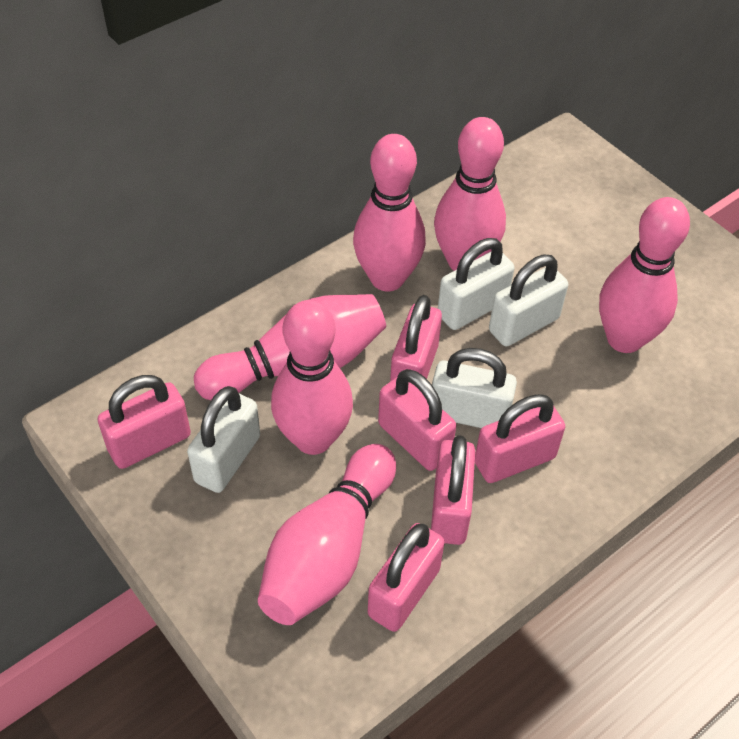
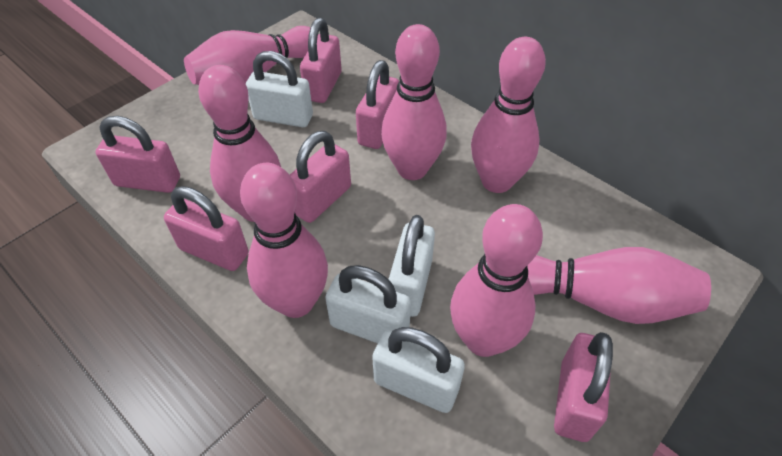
pink bowling pin: 6 -> 7

